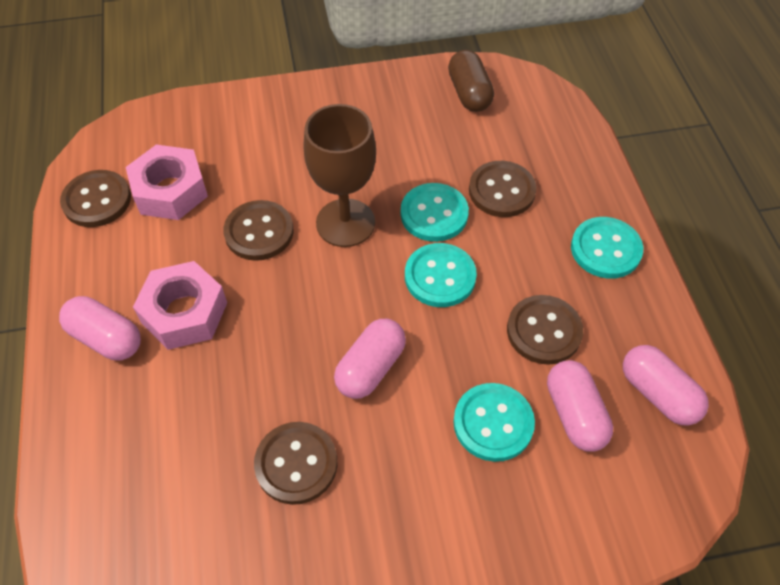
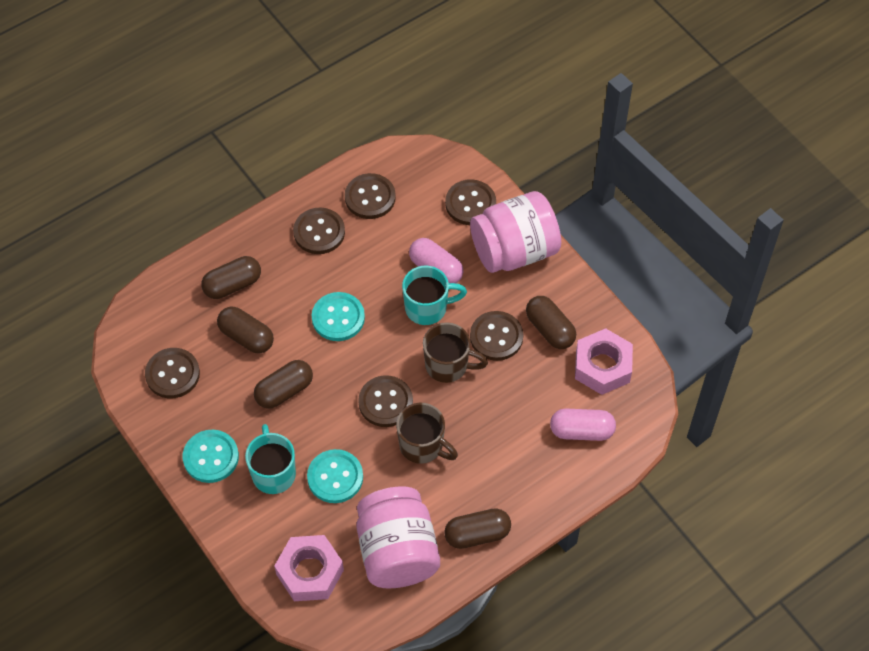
brown button: 5 -> 6
brown capsule: 1 -> 5
brown goblet: 1 -> 0
brown mug: 0 -> 2
pink capsule: 4 -> 2
pink jar: 0 -> 2
turquoise button: 4 -> 3
turquoise mug: 0 -> 2

